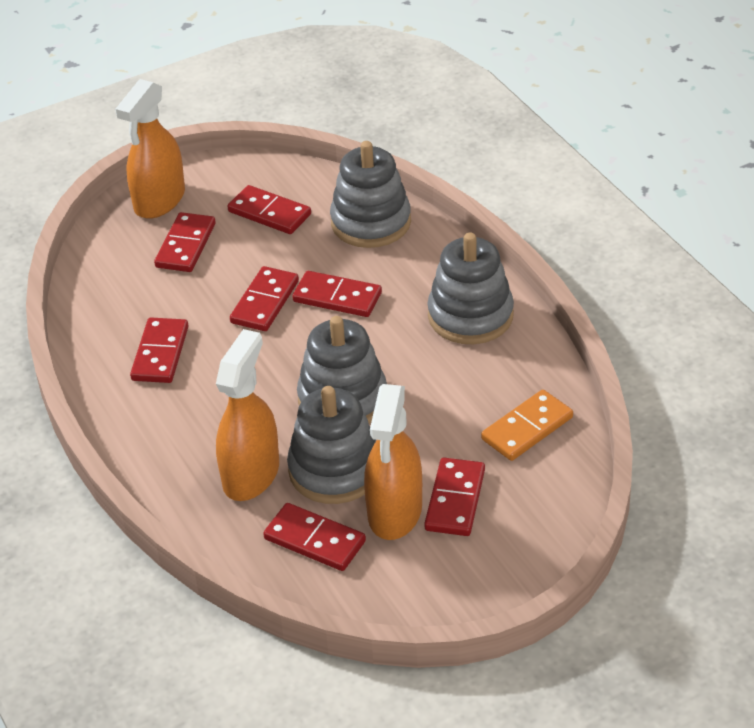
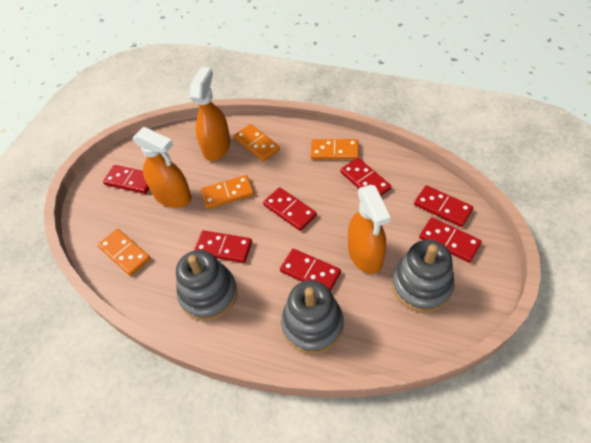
grey stacking toy: 4 -> 3
orange domino: 1 -> 4

